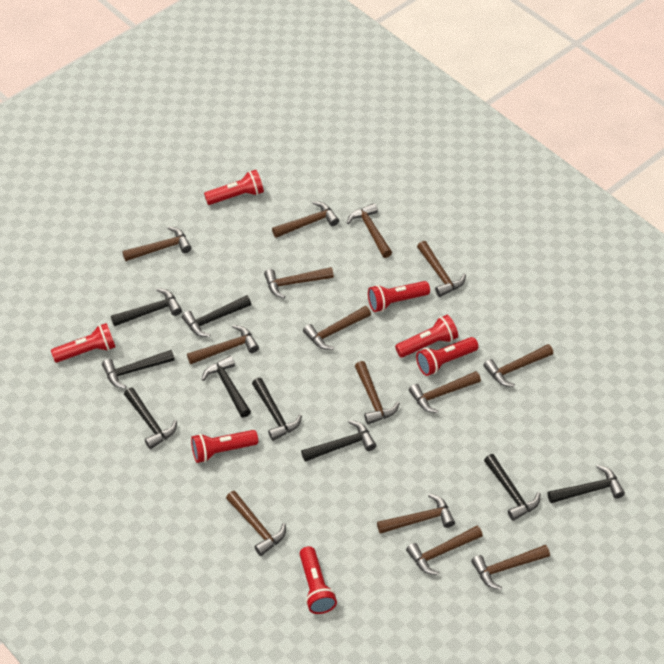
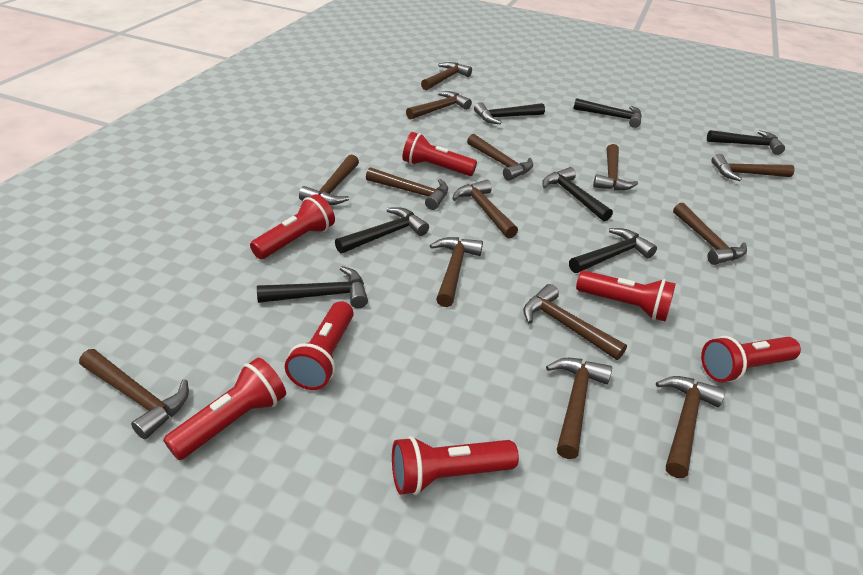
black hammer: 9 -> 7

